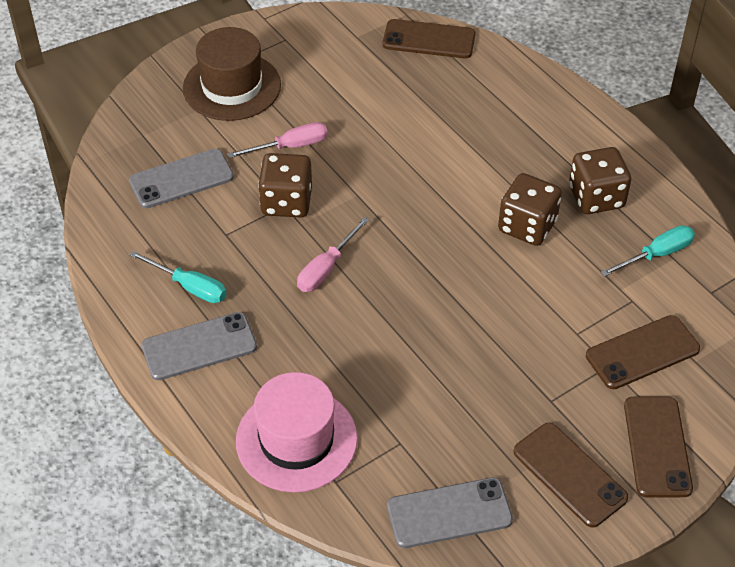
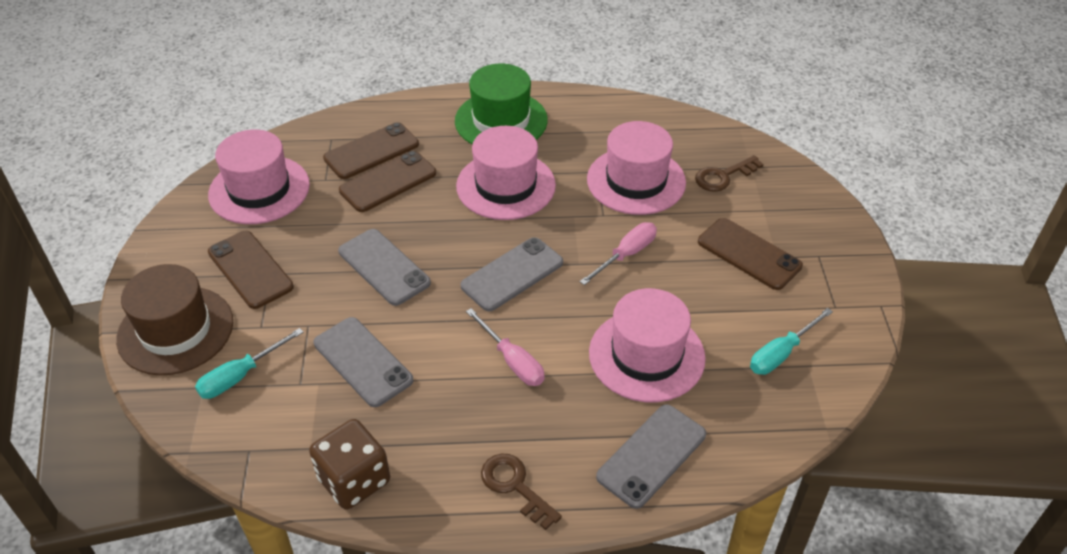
brown dice: 3 -> 1
brown key: 0 -> 2
green hat: 0 -> 1
grey phone: 3 -> 4
pink hat: 1 -> 4

